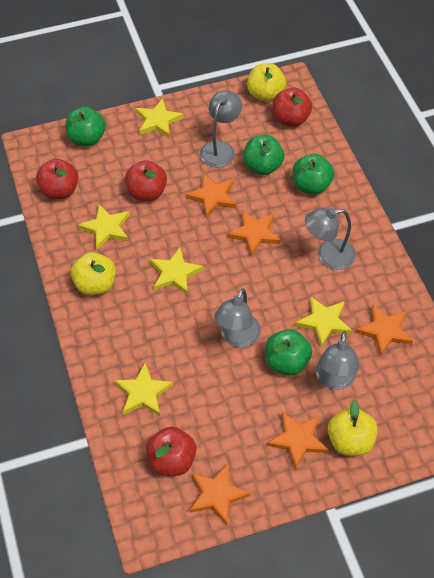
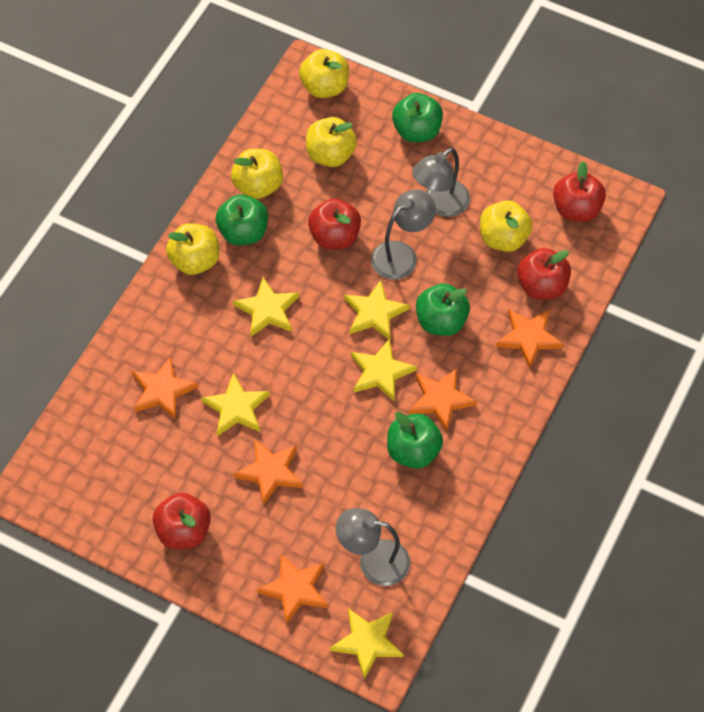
grey lamp: 4 -> 3
yellow apple: 3 -> 5

